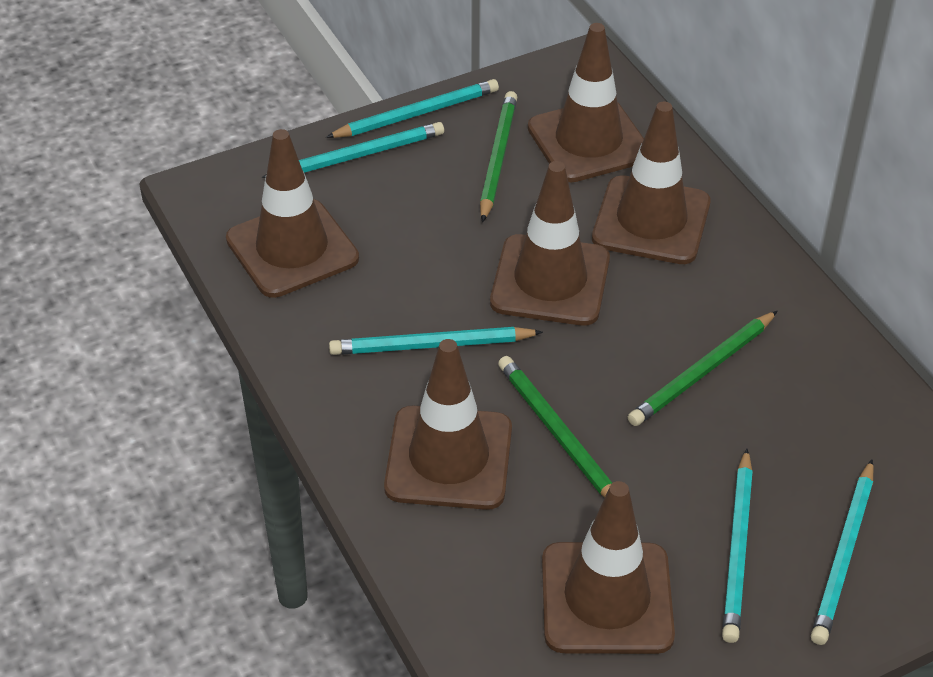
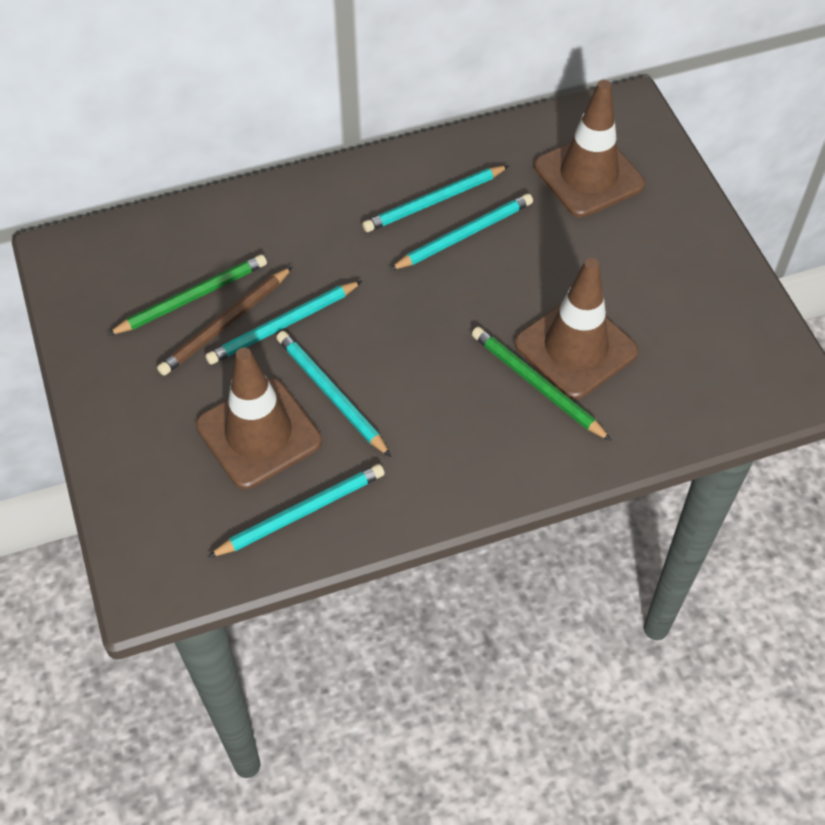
brown pencil: 0 -> 1
brown traffic cone: 6 -> 3
green pencil: 3 -> 2

